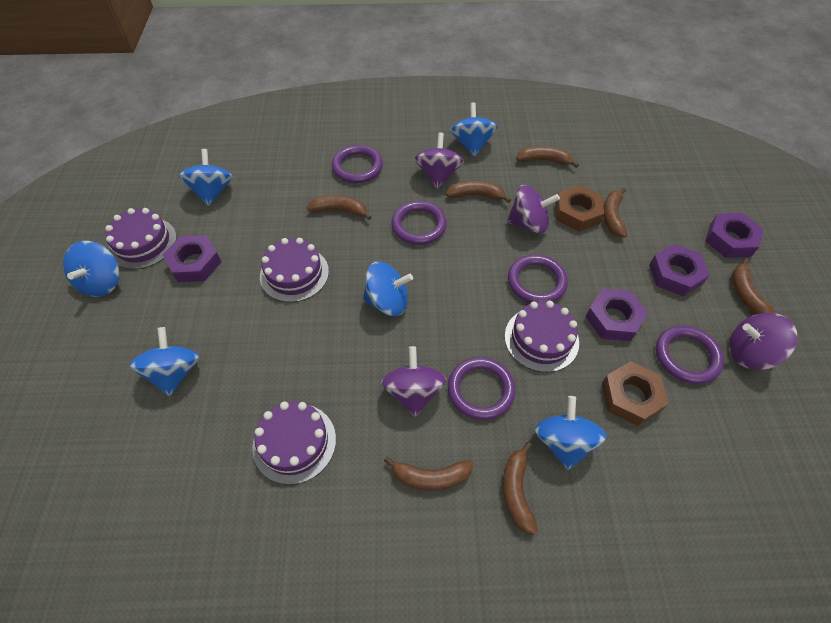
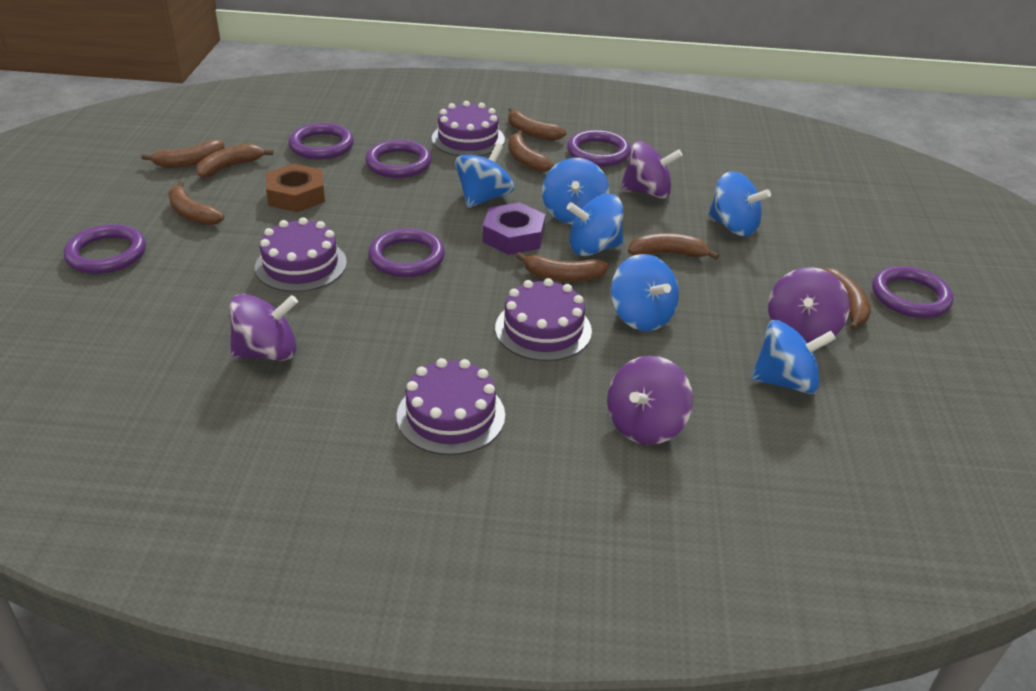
brown banana: 7 -> 8
brown nut: 2 -> 1
purple nut: 4 -> 1
purple ring: 5 -> 6

